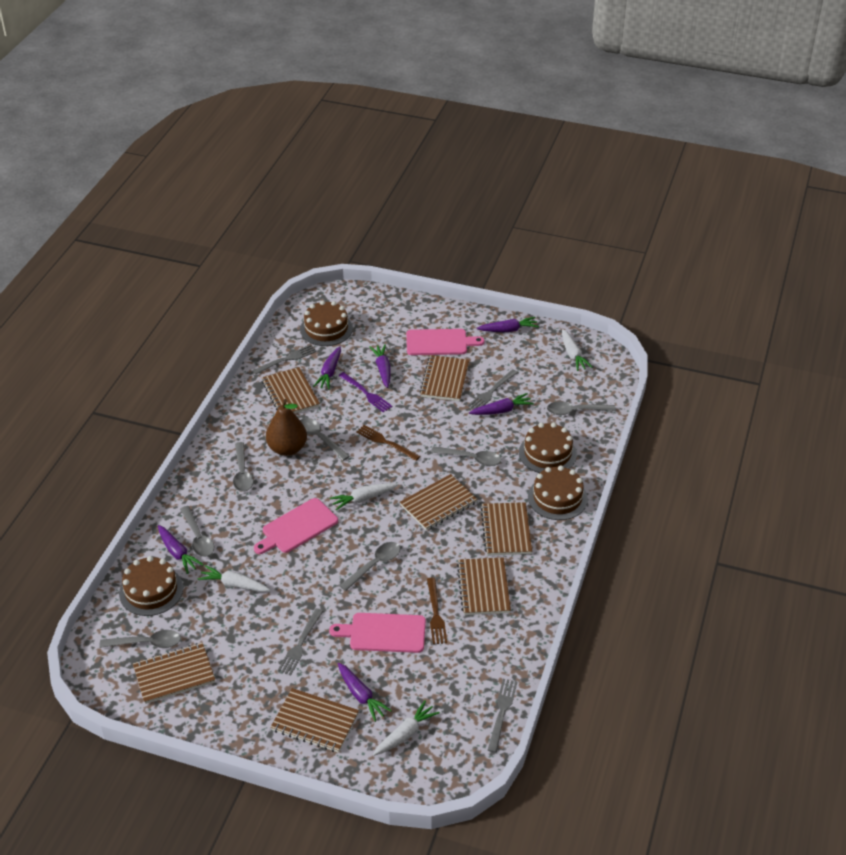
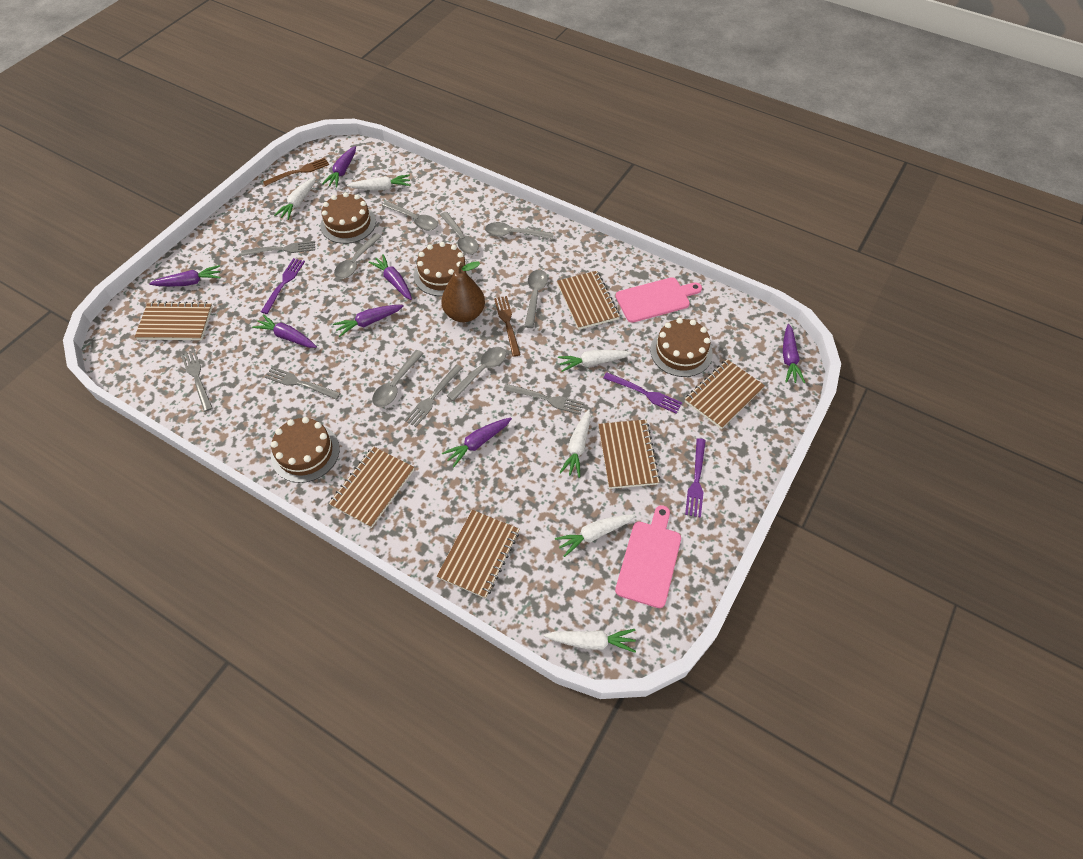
brown notebook: 7 -> 6
grey fork: 4 -> 5
pink cutting board: 3 -> 2
purple carrot: 6 -> 7
purple fork: 1 -> 3
white carrot: 4 -> 6

